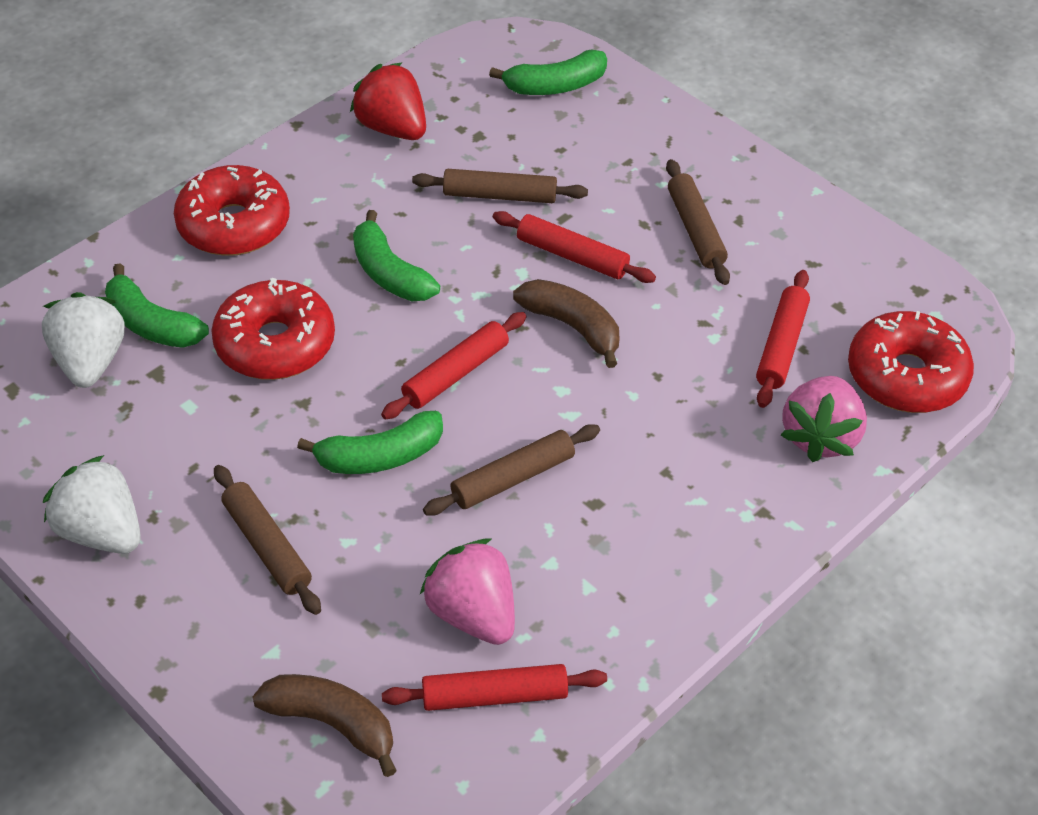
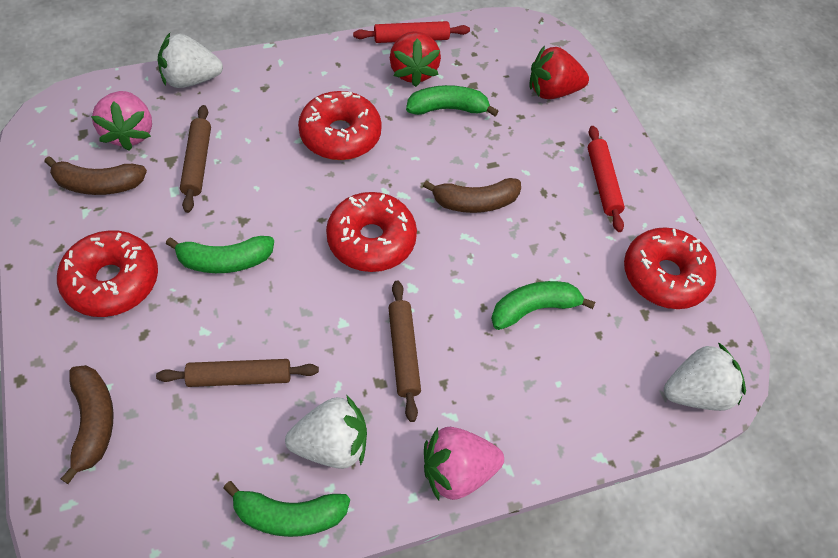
brown banana: 2 -> 3
brown rolling pin: 4 -> 3
red donut: 3 -> 4
red rolling pin: 4 -> 2
red strawberry: 1 -> 2
white strawberry: 2 -> 3

